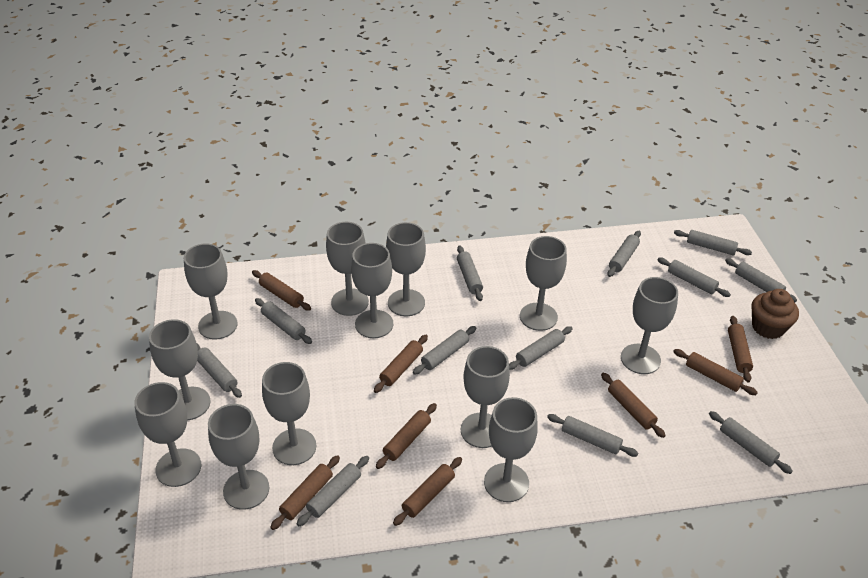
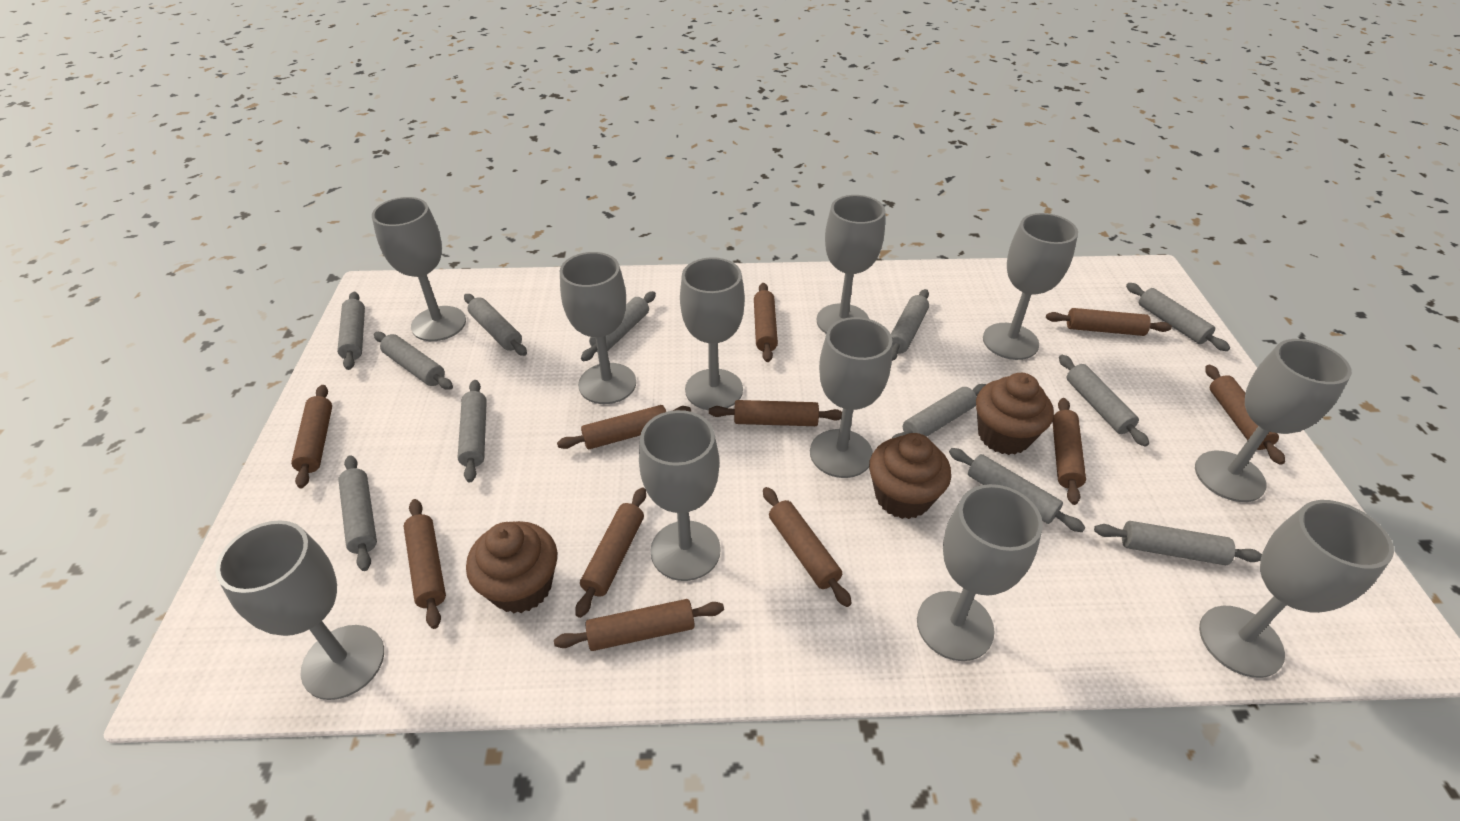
brown cupcake: 1 -> 3
brown rolling pin: 8 -> 11
grey goblet: 12 -> 11

